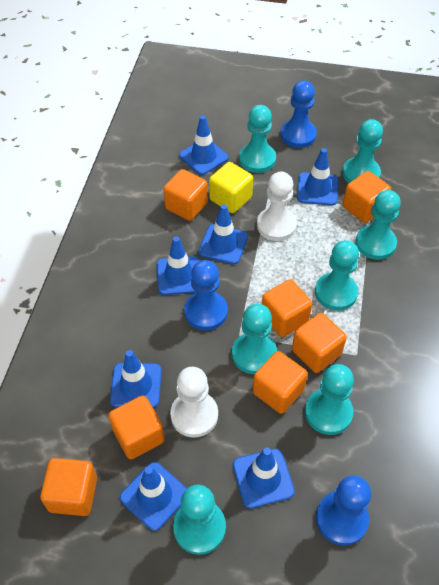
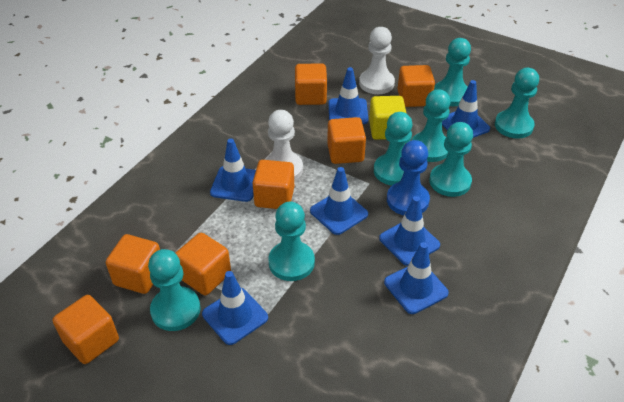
blue pawn: 3 -> 1

